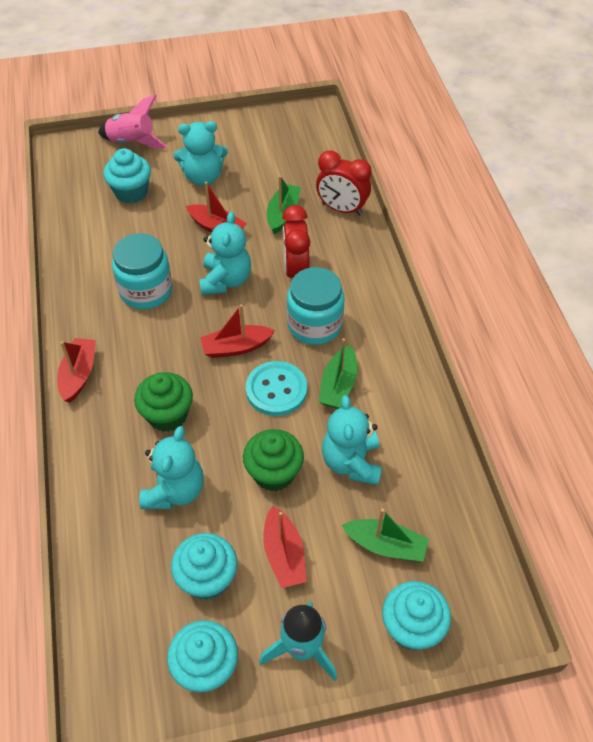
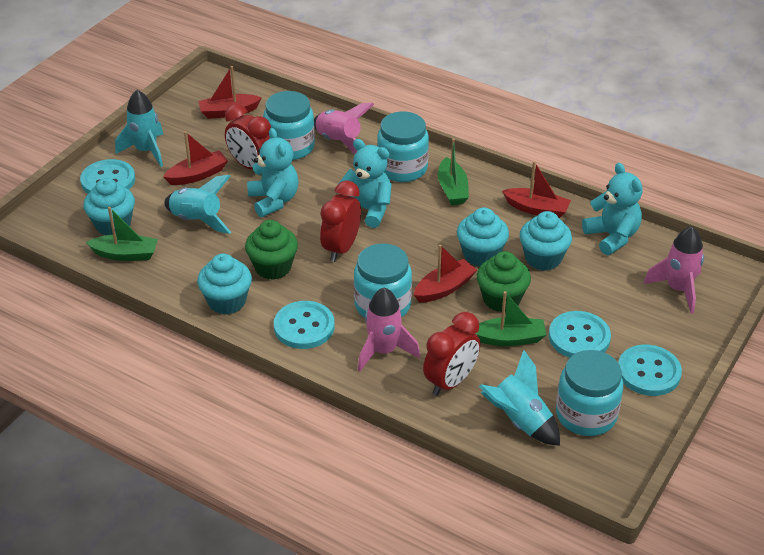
pink rocket: 1 -> 3
red clock: 2 -> 3
turquoise button: 1 -> 4
turquoise jar: 2 -> 4
turquoise rocket: 1 -> 3
turquoise teddy bear: 4 -> 3

